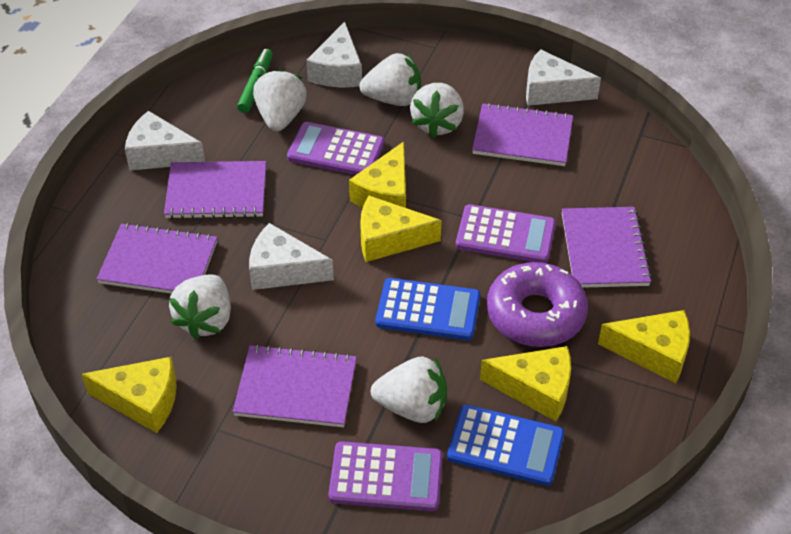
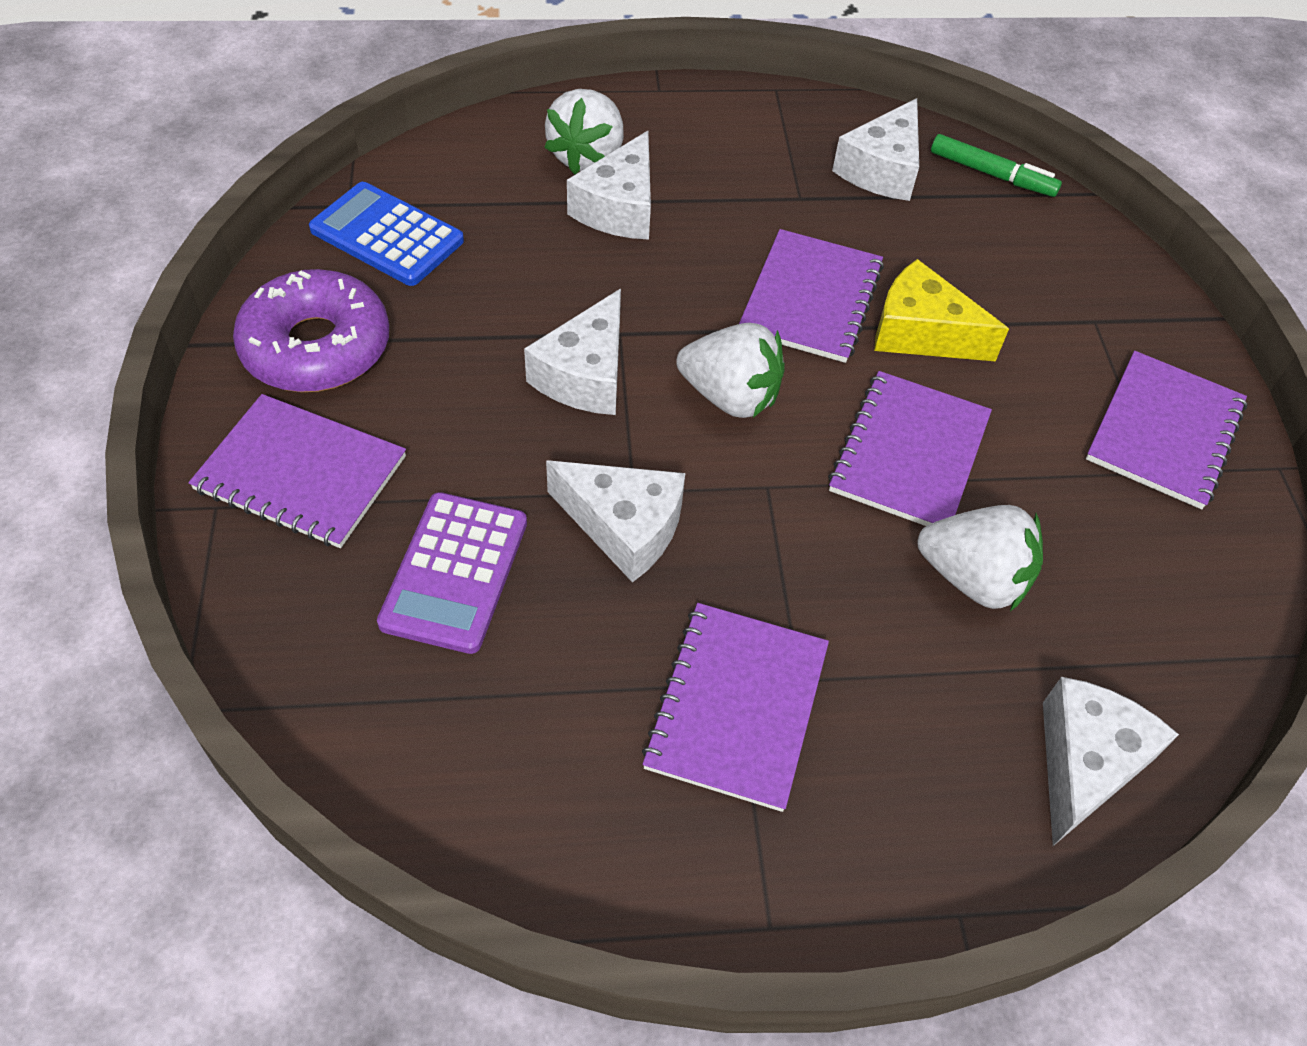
blue calculator: 2 -> 1
purple calculator: 3 -> 1
white cheese: 4 -> 5
white strawberry: 5 -> 3
yellow cheese: 5 -> 1

